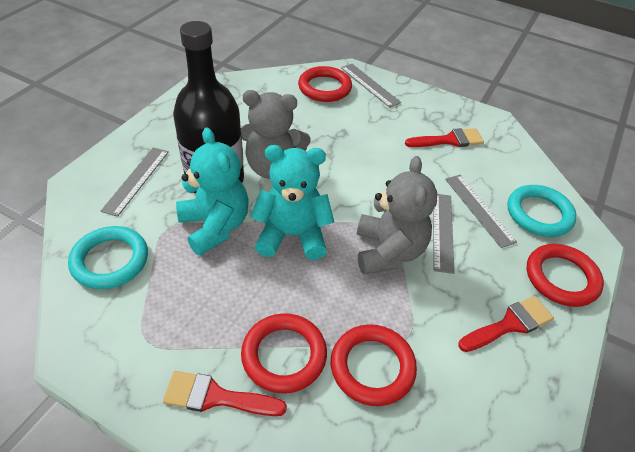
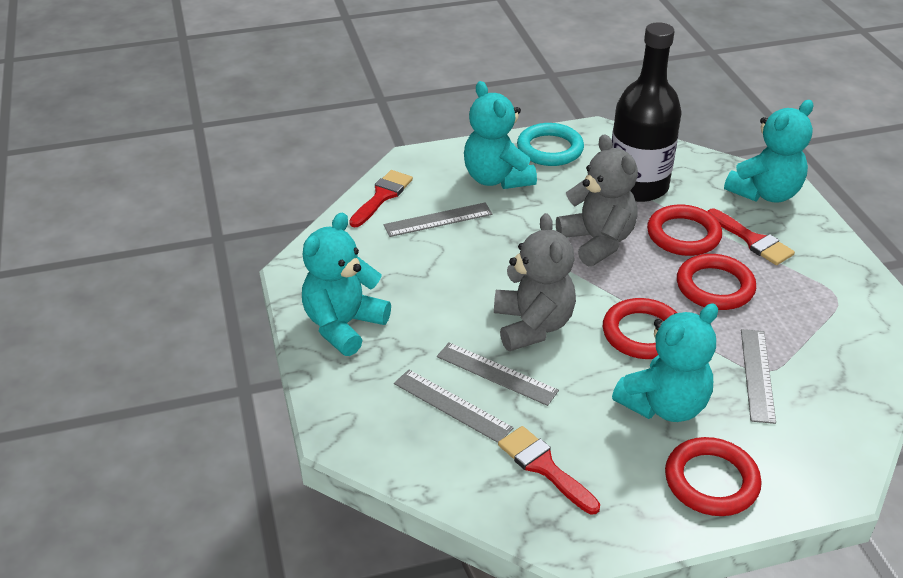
turquoise ring: 2 -> 1
turquoise teddy bear: 2 -> 4

